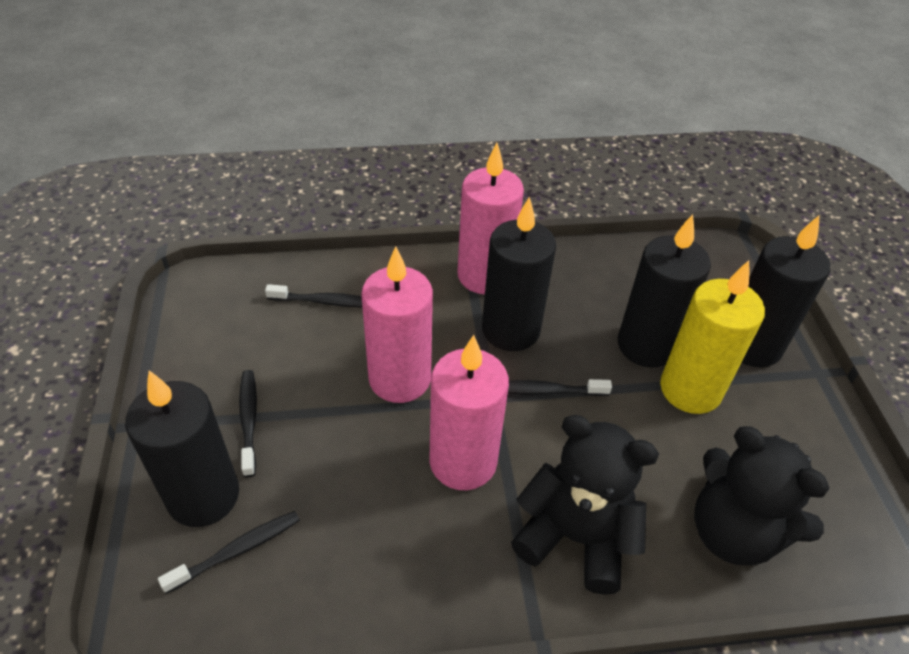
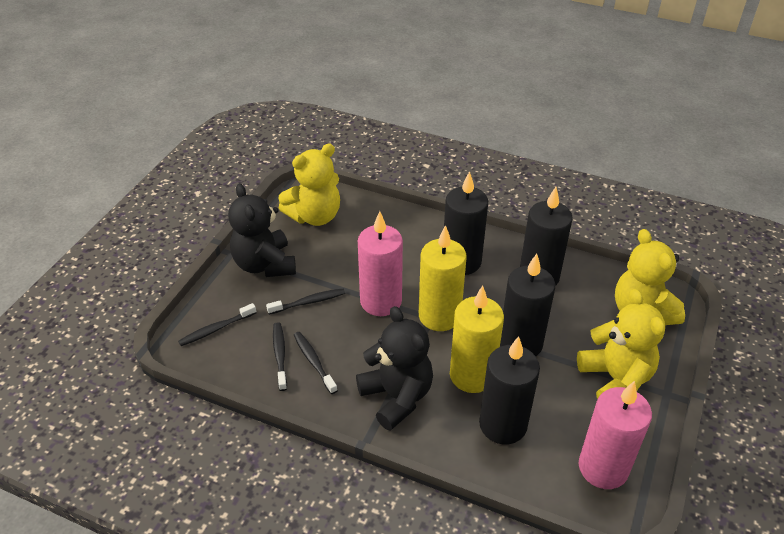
pink candle: 3 -> 2
yellow candle: 1 -> 2
yellow teddy bear: 0 -> 3

